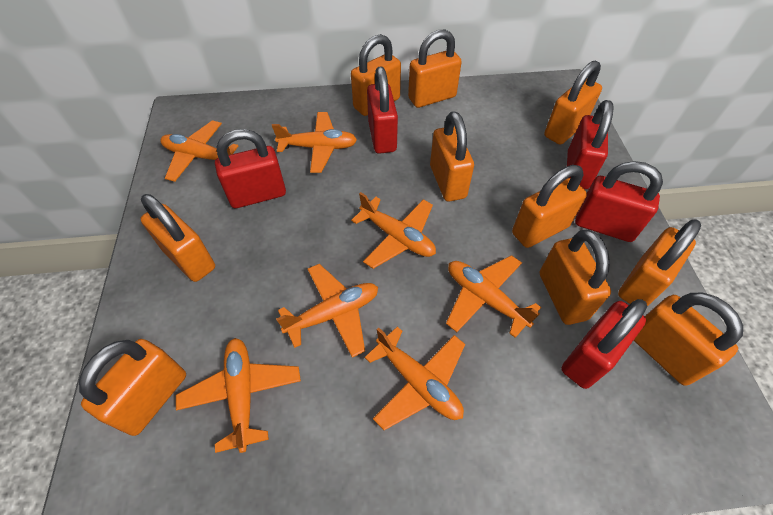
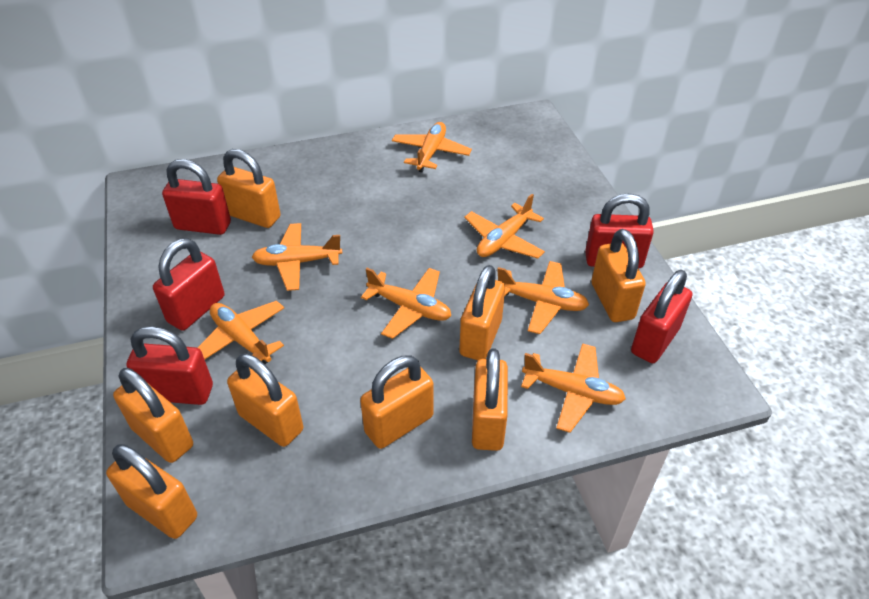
orange padlock: 10 -> 8

